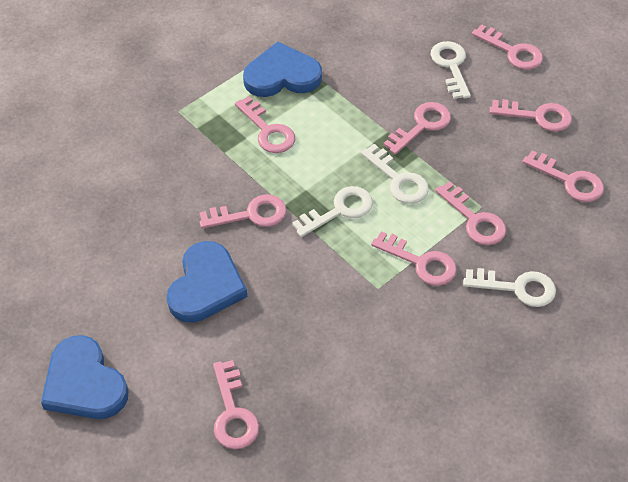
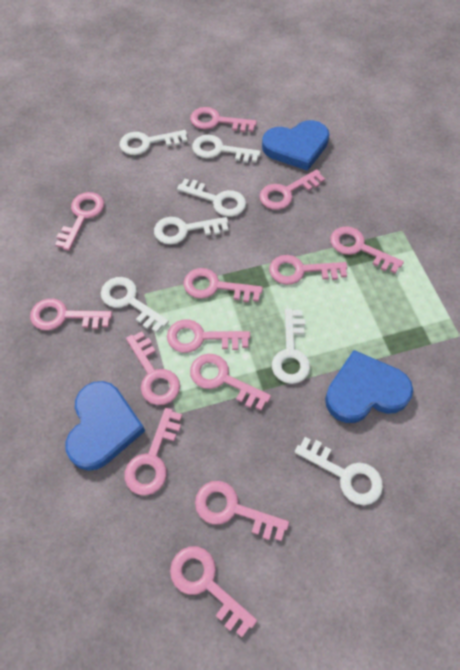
pink key: 9 -> 13
white key: 4 -> 7

